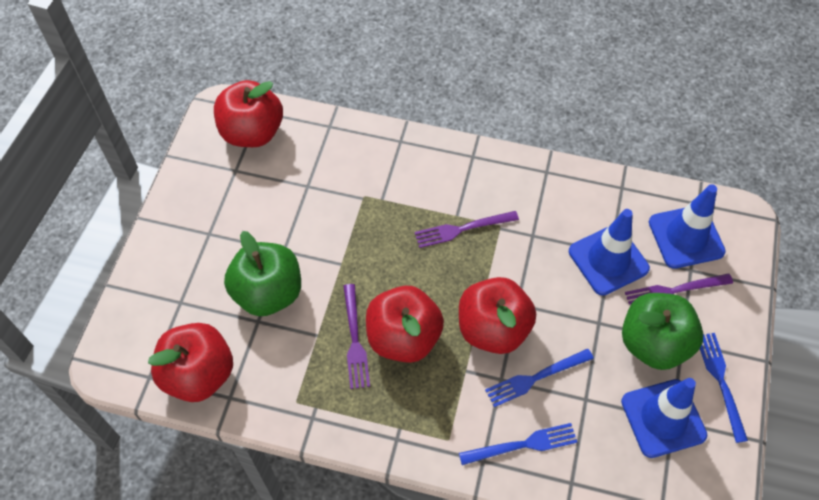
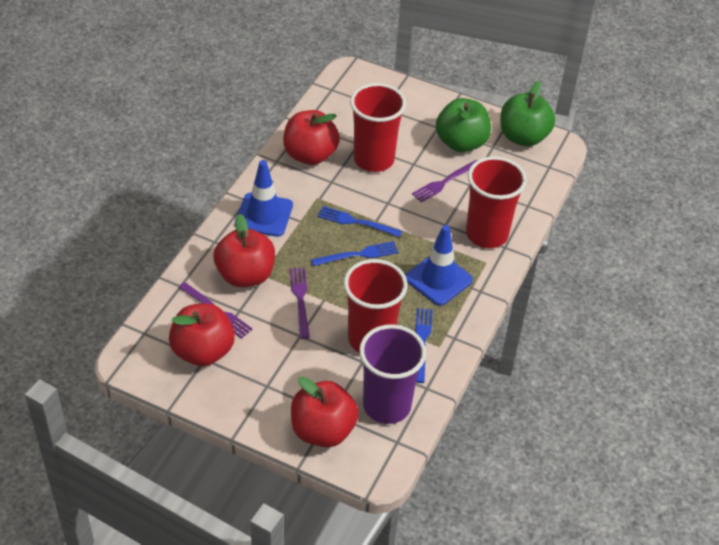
blue traffic cone: 3 -> 2
purple cup: 0 -> 1
red cup: 0 -> 3

